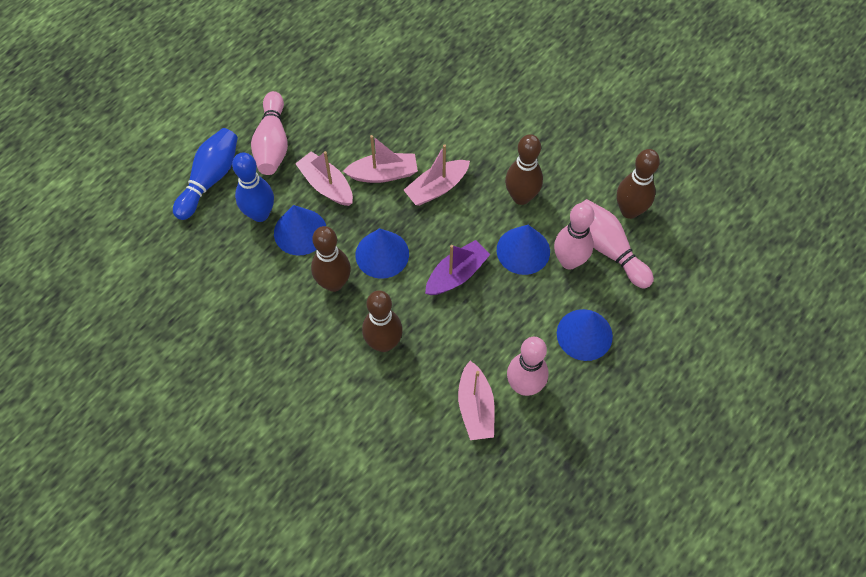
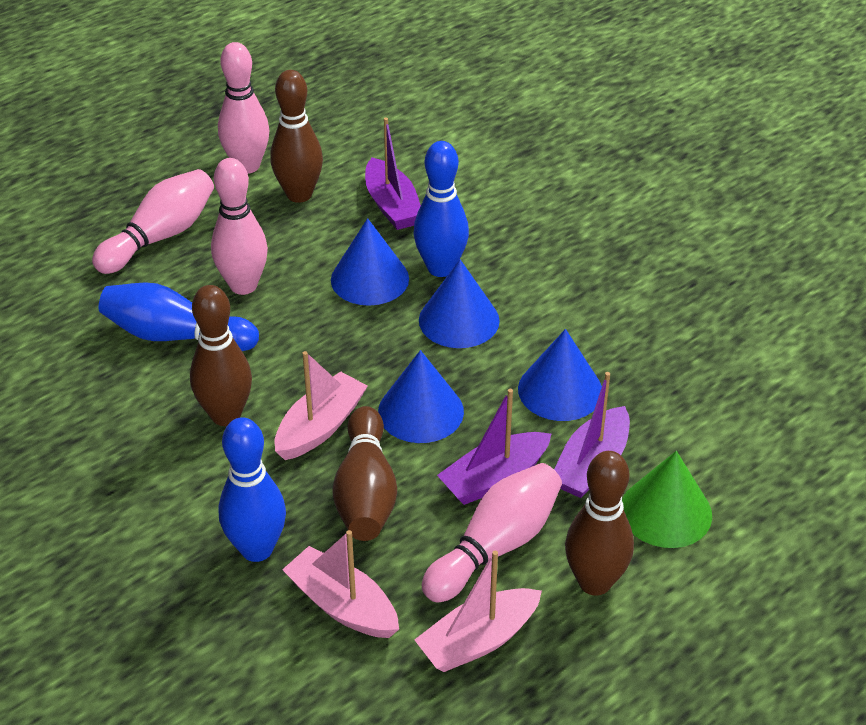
blue bowling pin: 2 -> 3
green cone: 0 -> 1
pink boat: 4 -> 3
purple boat: 1 -> 3

